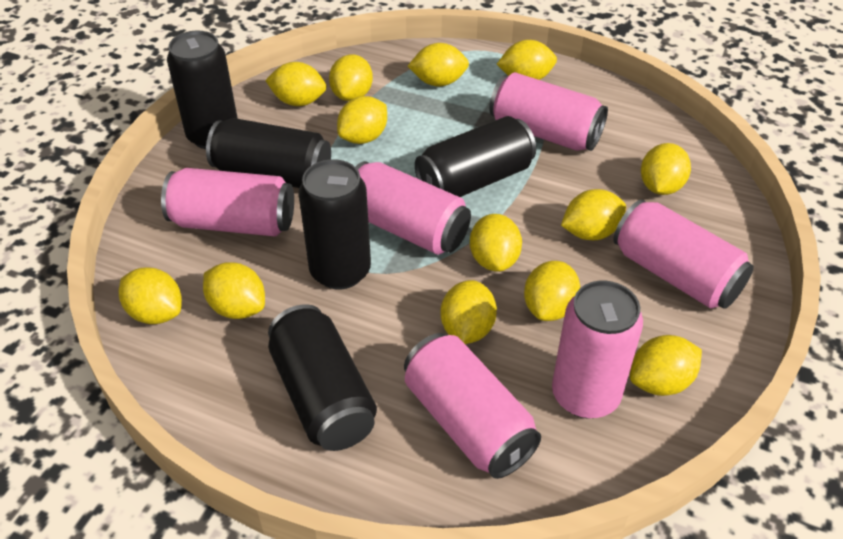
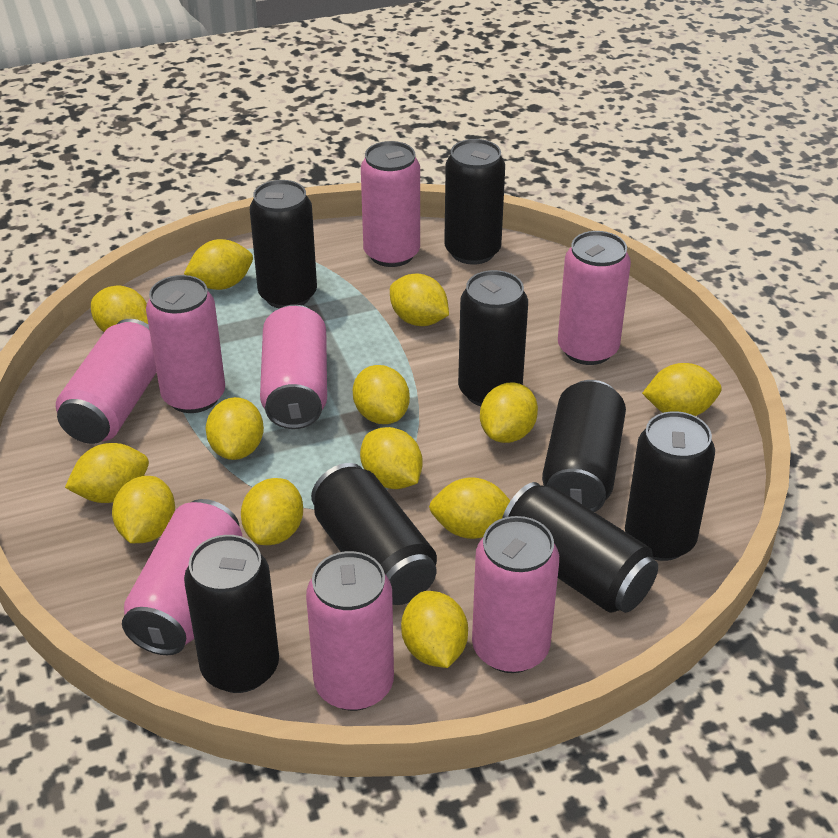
black can: 5 -> 8
pink can: 6 -> 8

